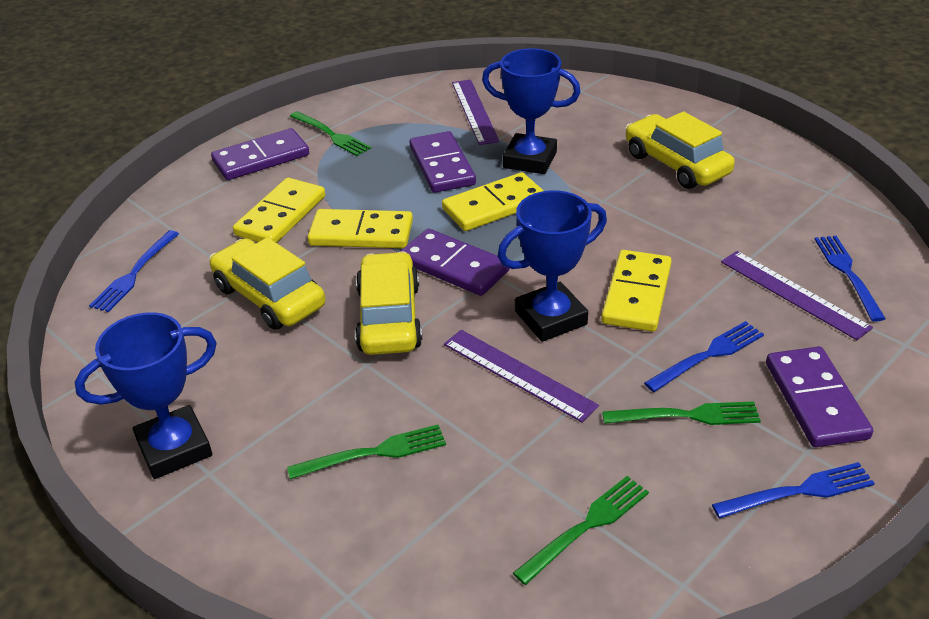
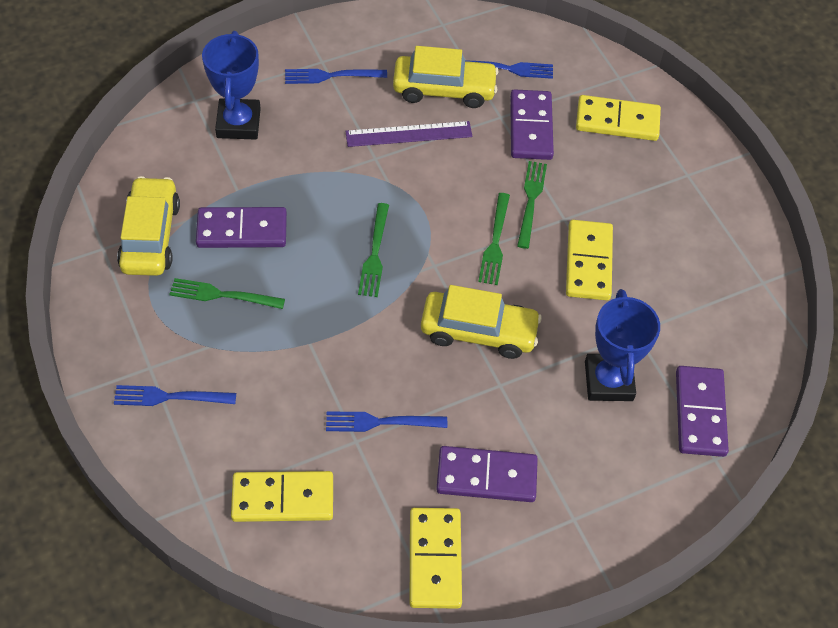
blue trophy: 3 -> 2
purple ruler: 3 -> 1

